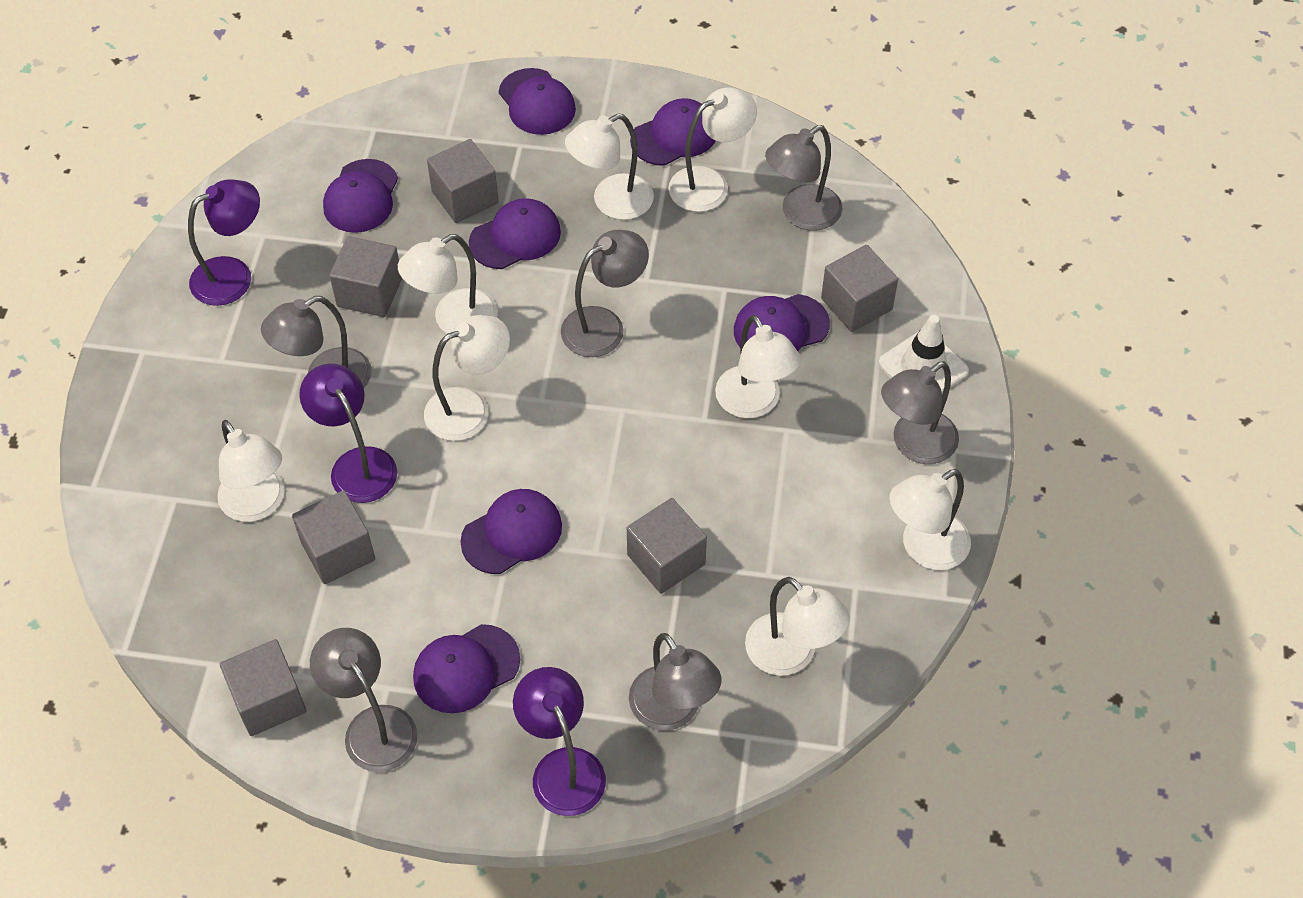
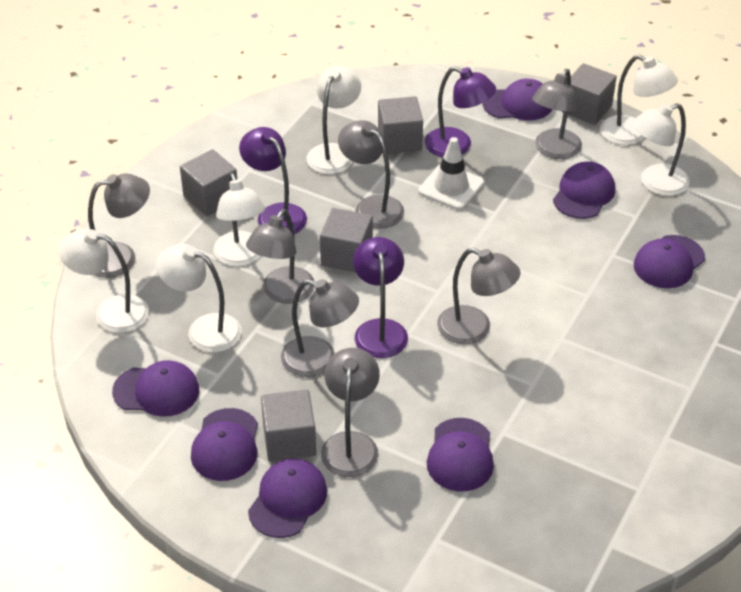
grey cube: 6 -> 5
grey lamp: 6 -> 7
white lamp: 8 -> 6

